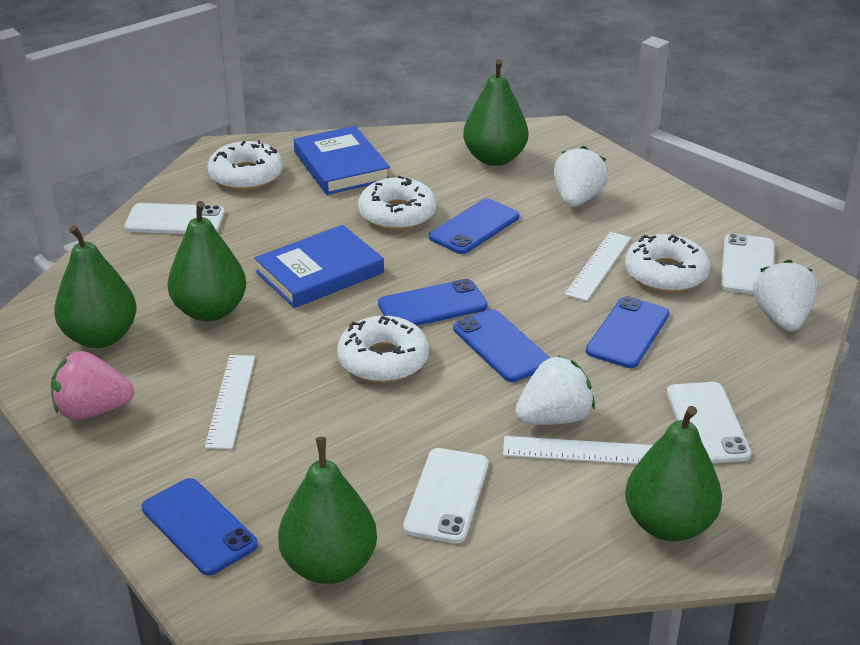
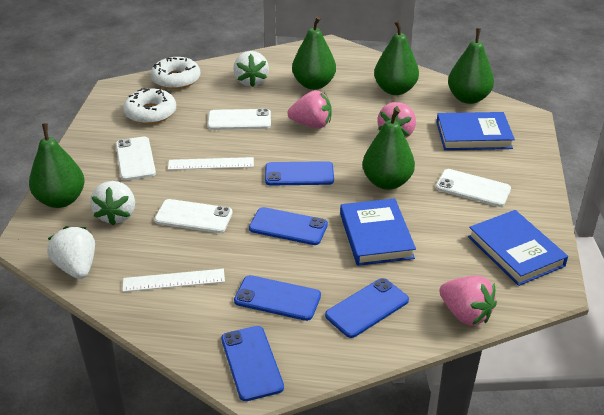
blue book: 2 -> 3
pink strawberry: 1 -> 3
white donut: 4 -> 2
white ruler: 3 -> 2

